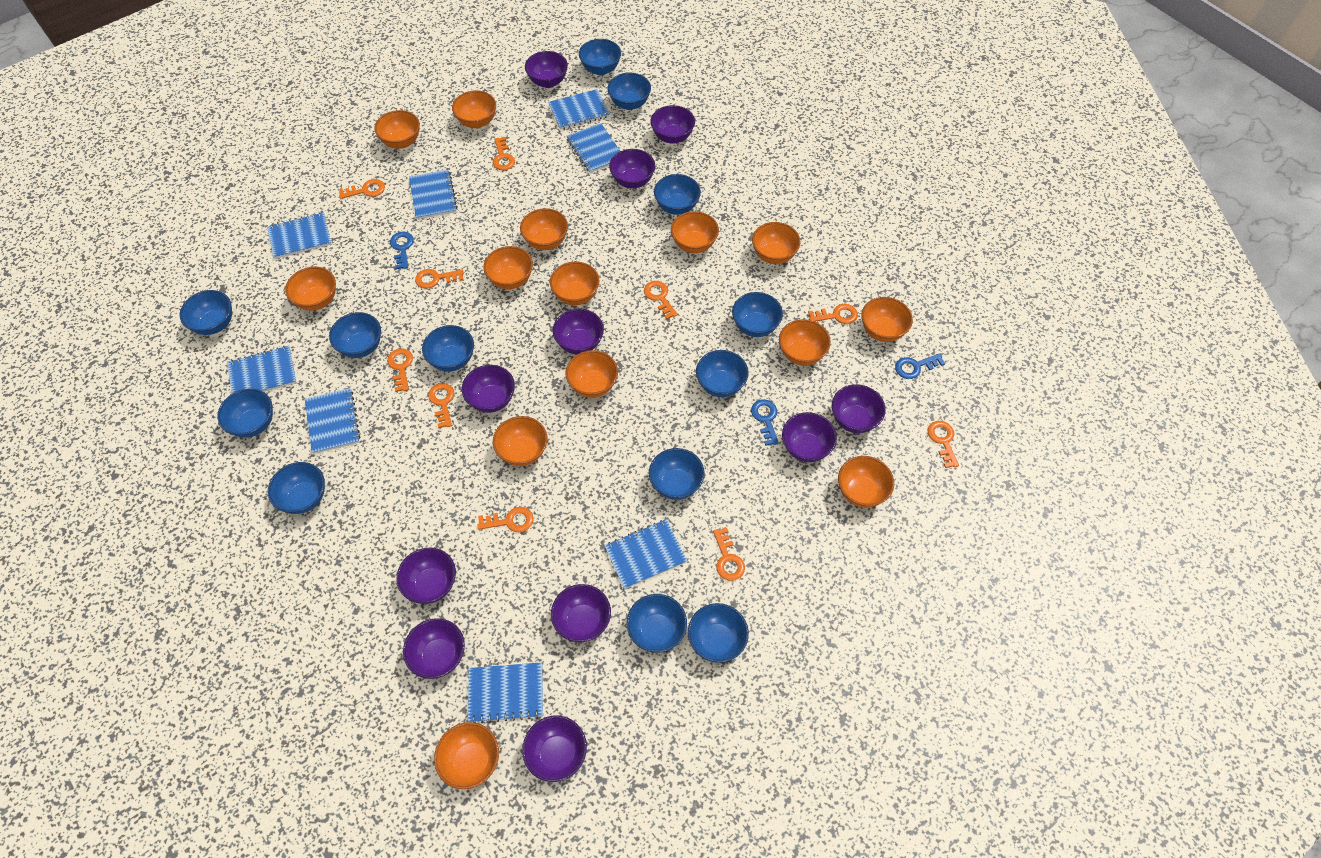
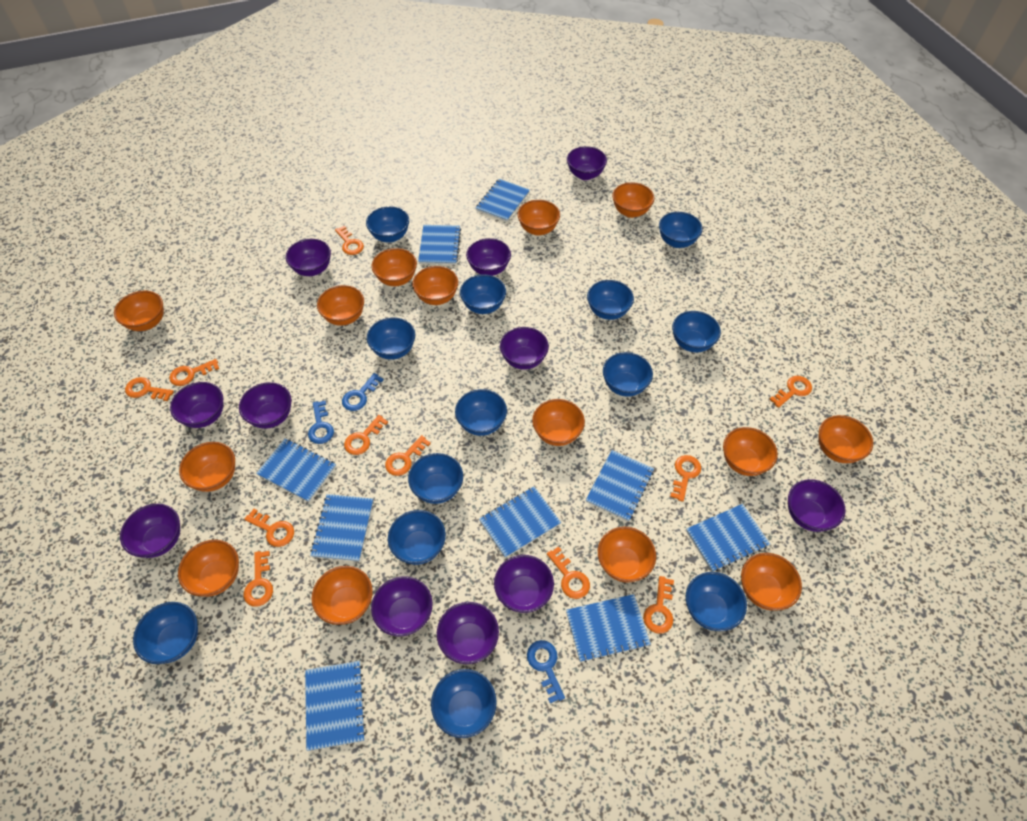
blue notebook: 8 -> 9
orange key: 10 -> 11

